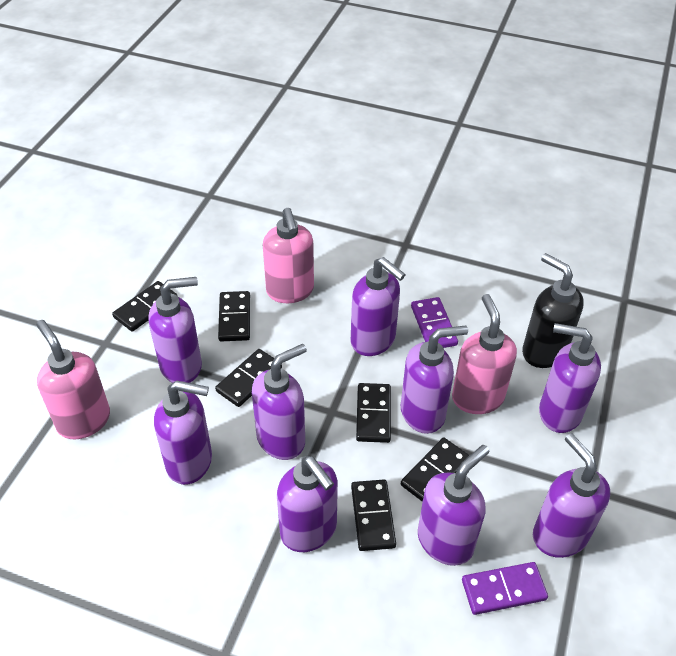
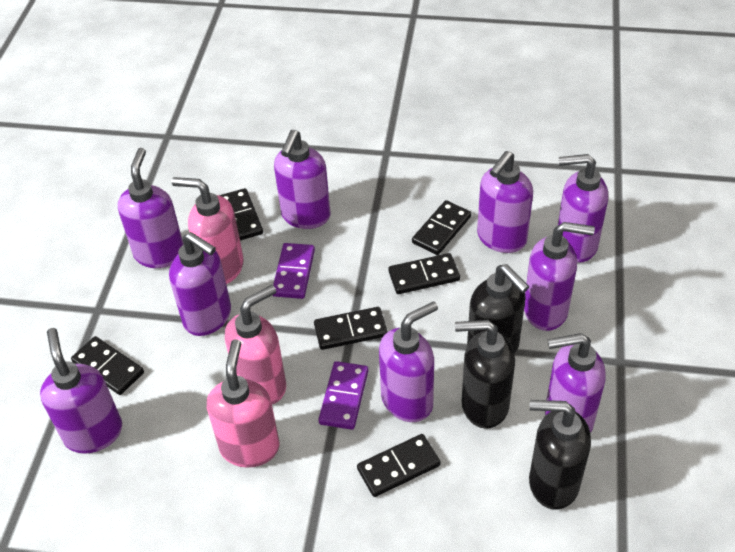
black soap dispenser: 1 -> 3

